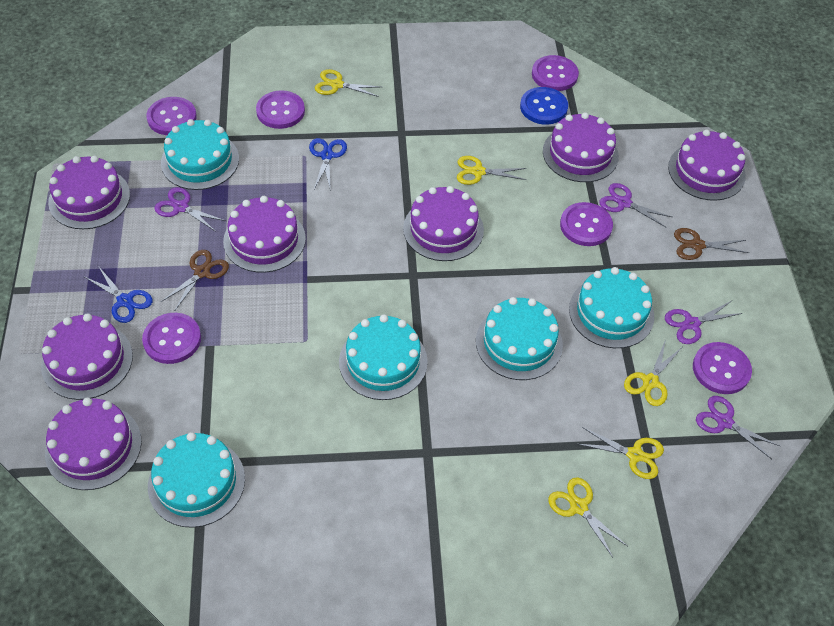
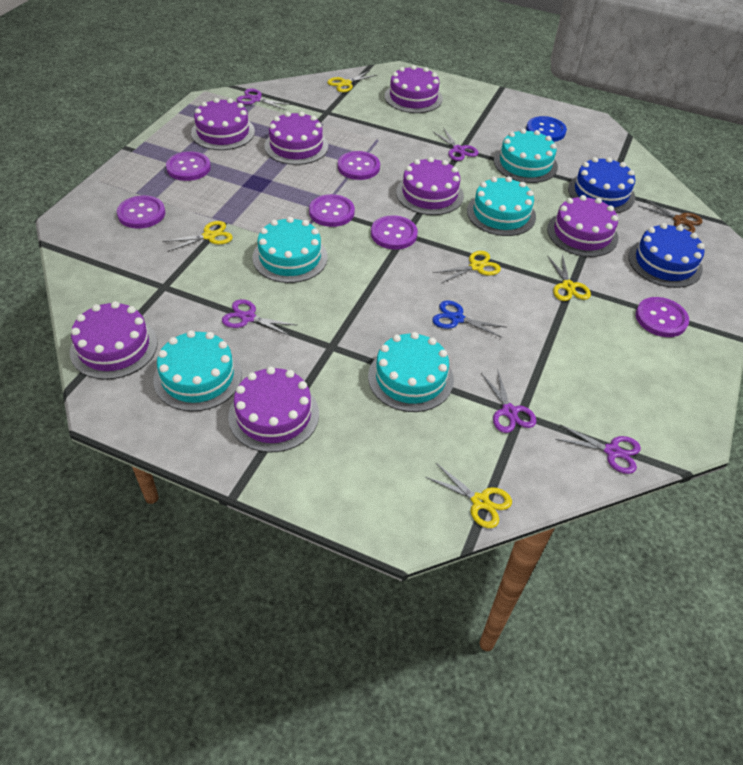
blue cake: 0 -> 2
blue scissors: 2 -> 1
brown scissors: 2 -> 1
purple scissors: 4 -> 5

